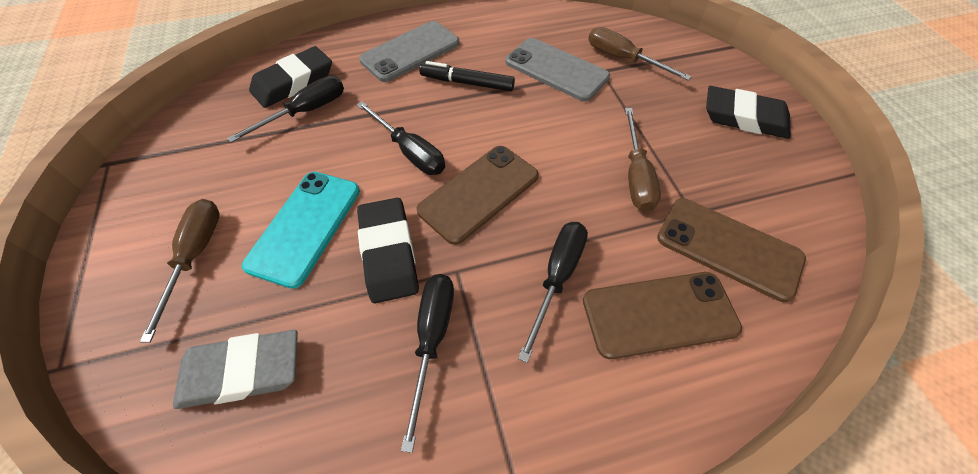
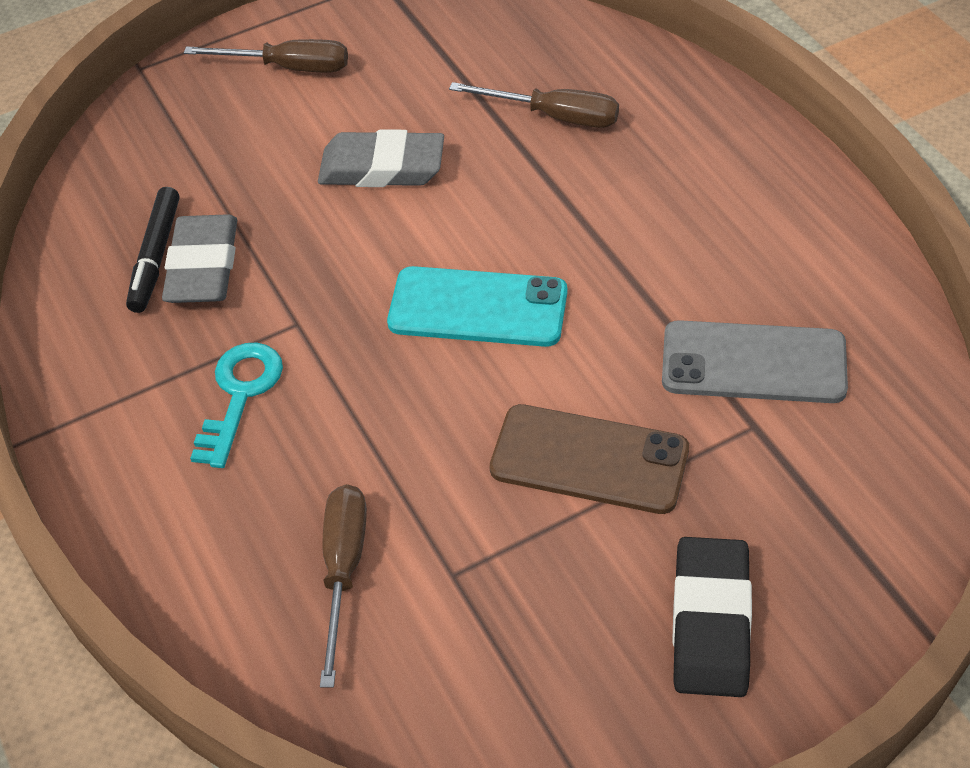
black eraser: 3 -> 1
black screwdriver: 4 -> 0
brown phone: 3 -> 1
grey eraser: 1 -> 2
grey phone: 2 -> 1
turquoise key: 0 -> 1

